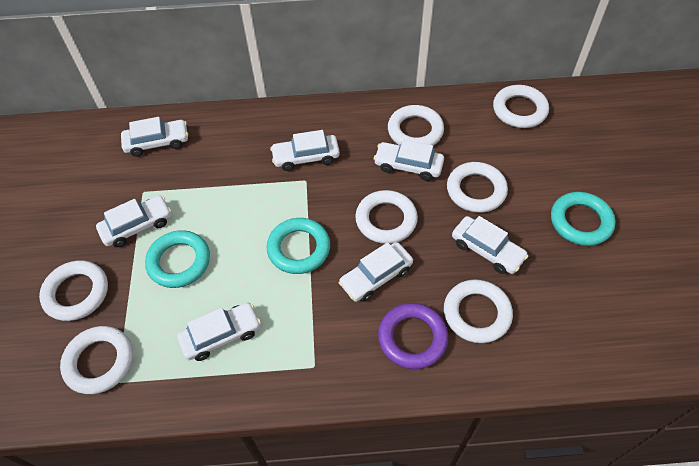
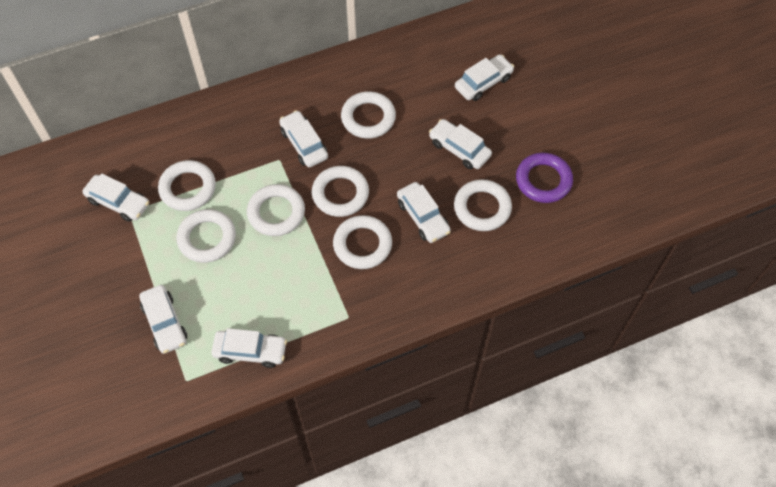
turquoise ring: 3 -> 0

